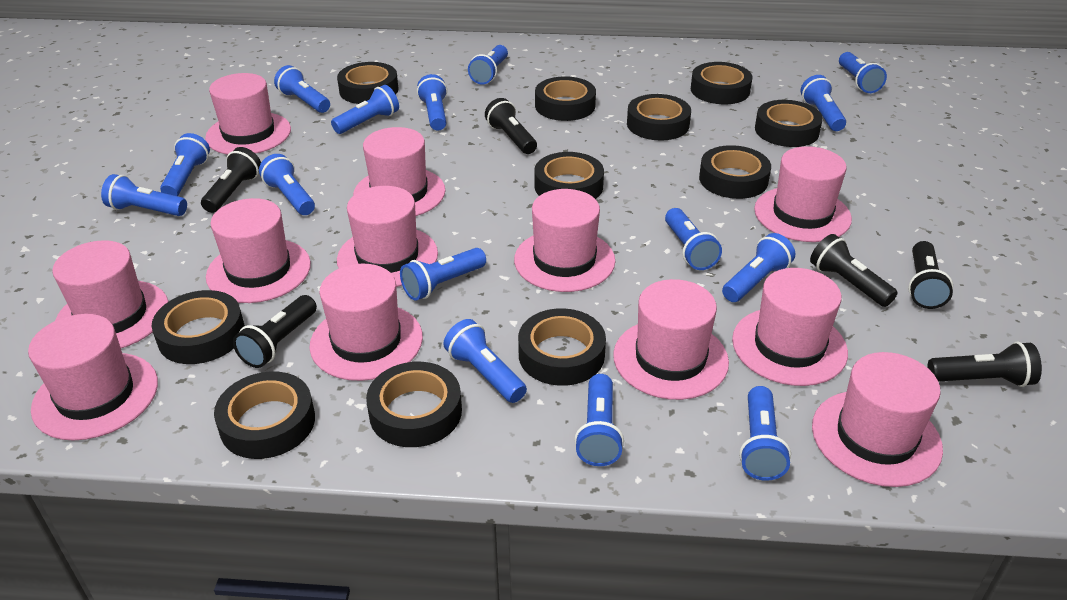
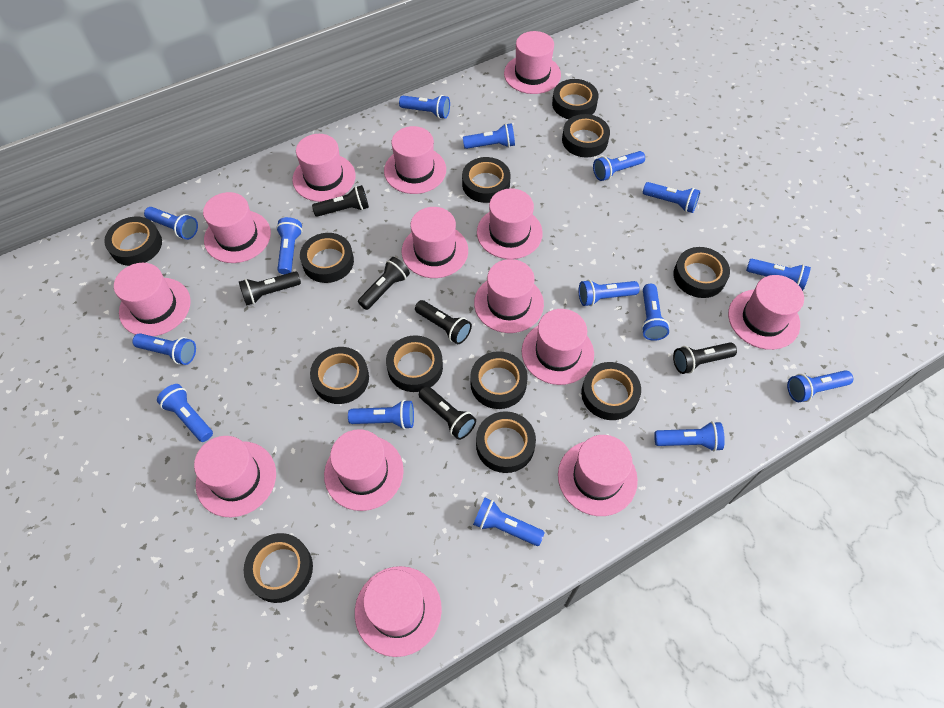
black tape: 11 -> 12
pink hat: 12 -> 14

